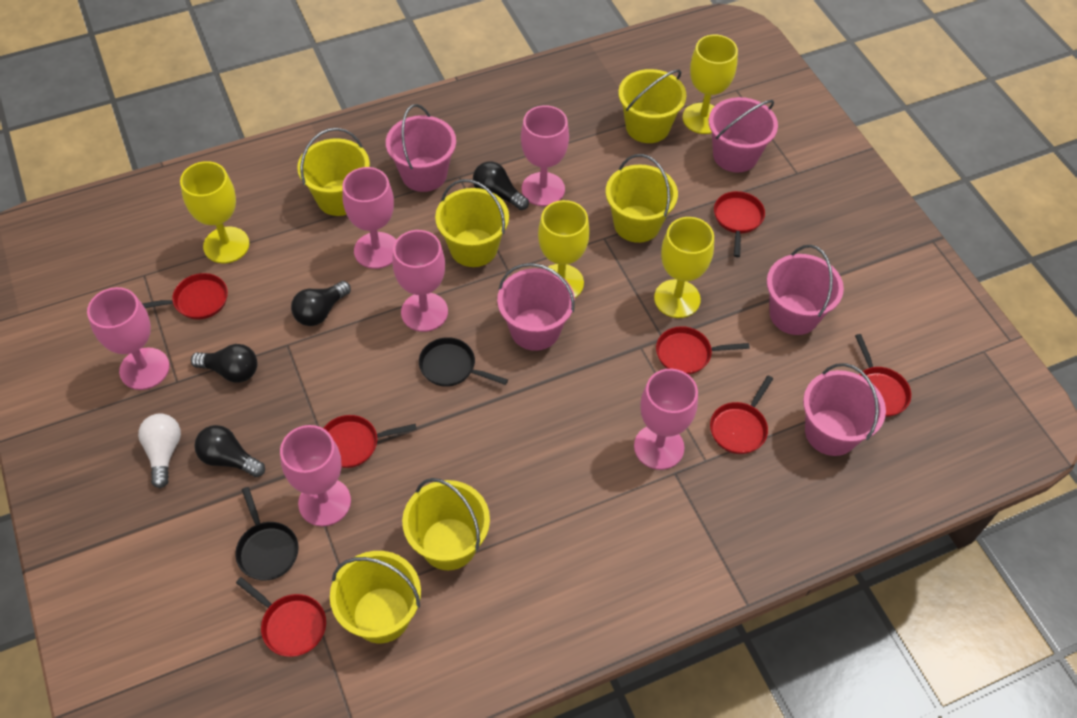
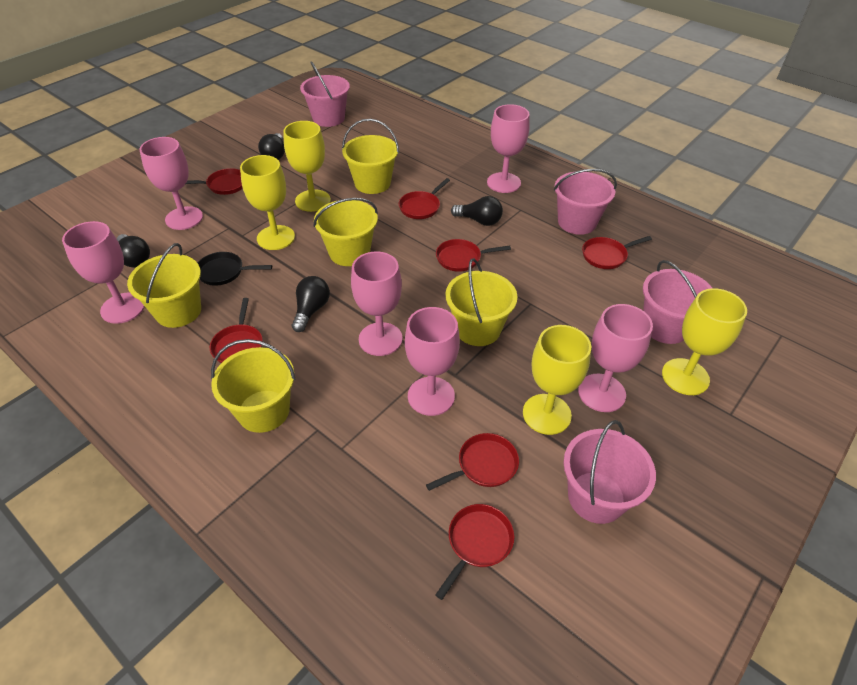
black pan: 2 -> 1
pink bucket: 5 -> 4
white light bulb: 1 -> 0
yellow bucket: 6 -> 5

